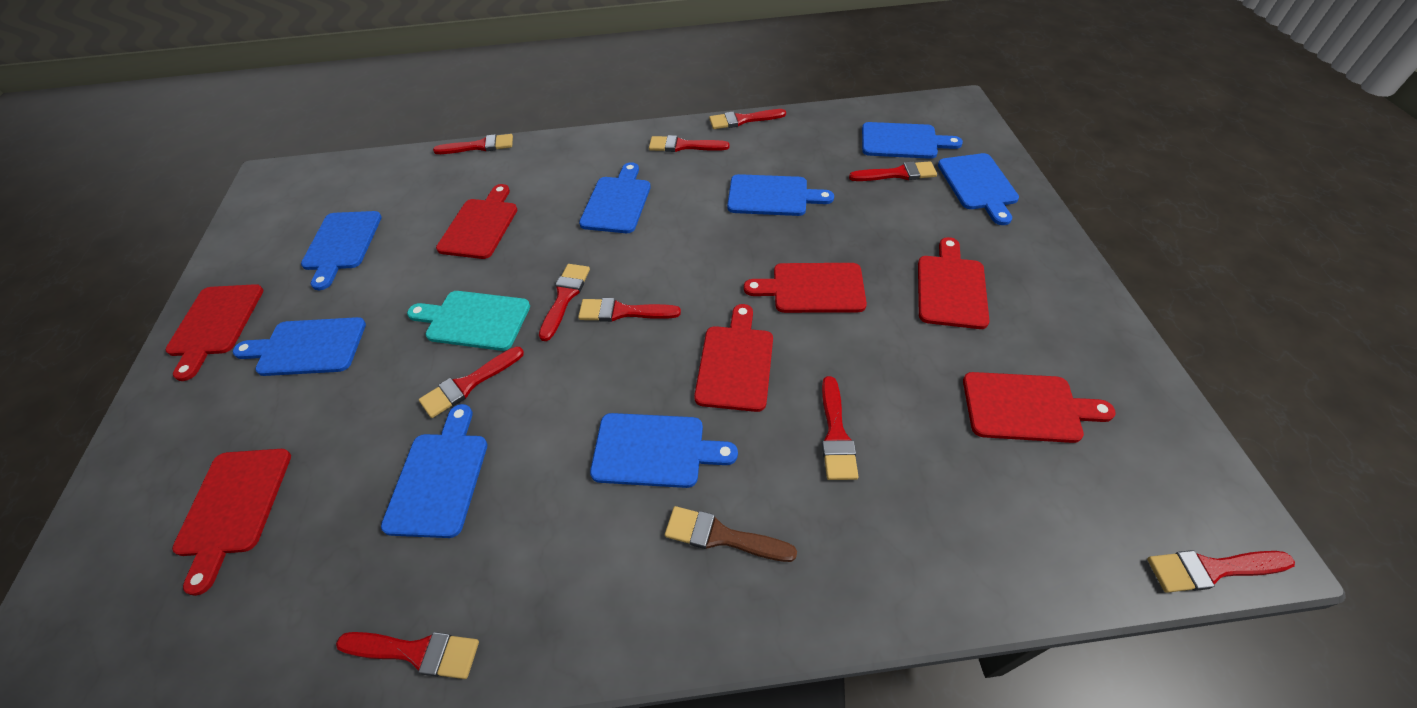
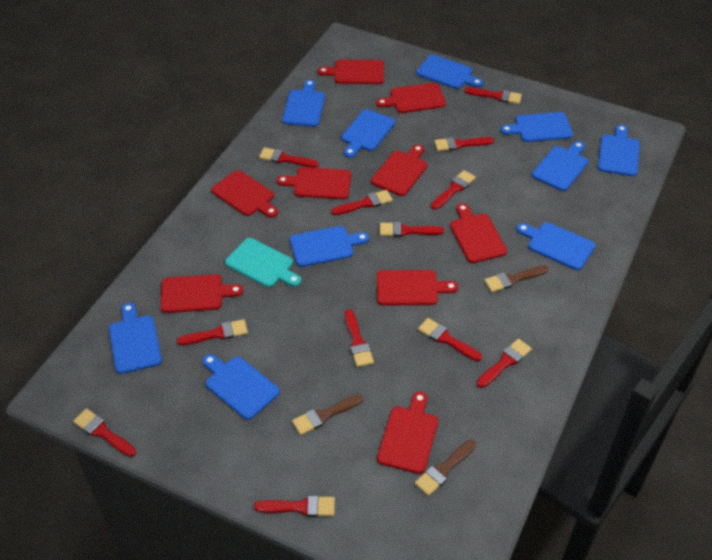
blue cutting board: 8 -> 10
brown brush: 1 -> 3
red brush: 10 -> 12
red cutting board: 7 -> 9

